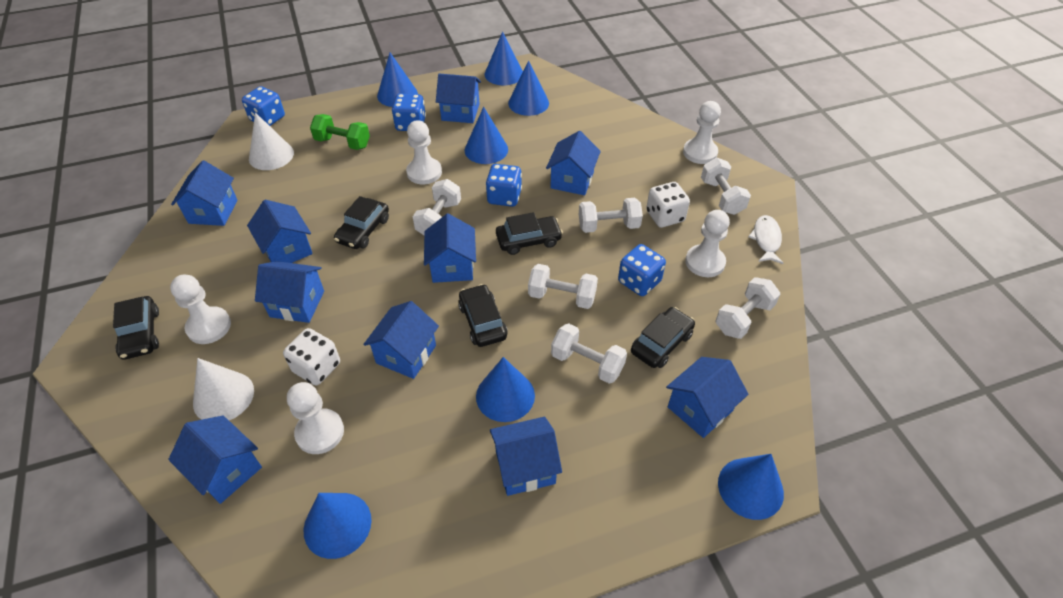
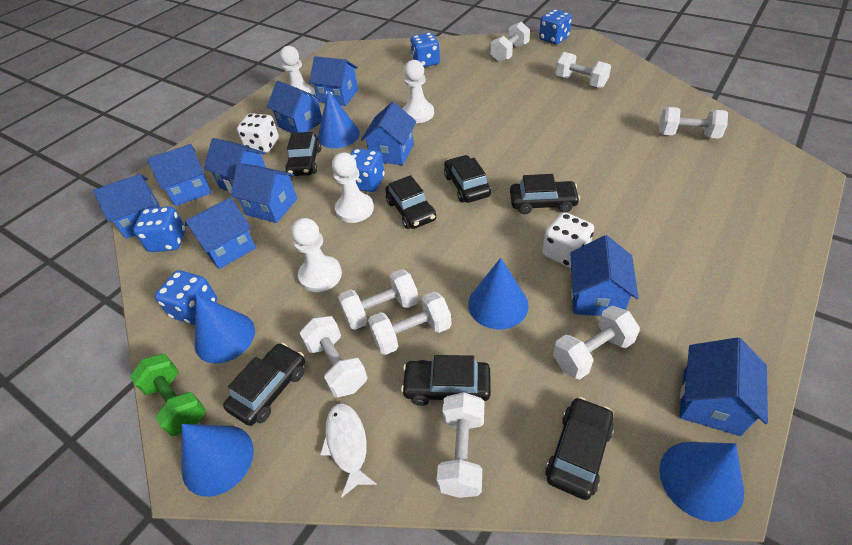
black car: 5 -> 7
blue cone: 7 -> 5
blue dice: 4 -> 5
white cone: 2 -> 0
white dumbbell: 6 -> 8
white pawn: 5 -> 4

